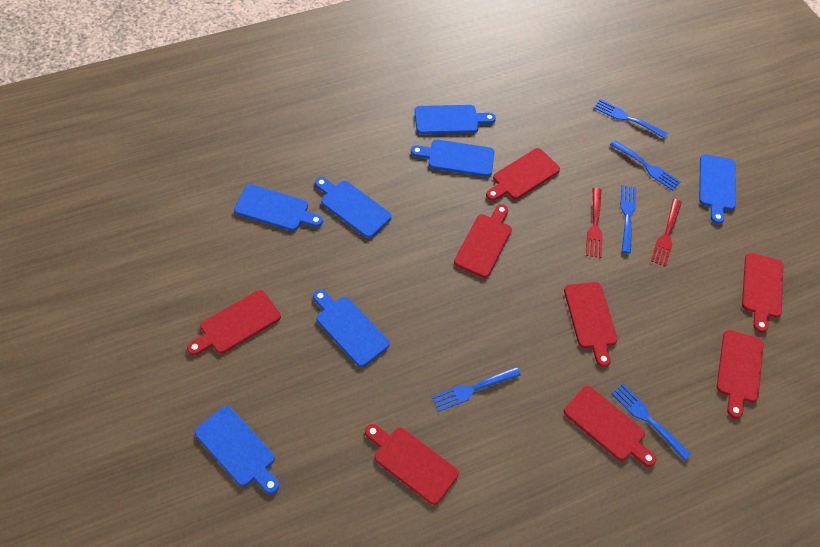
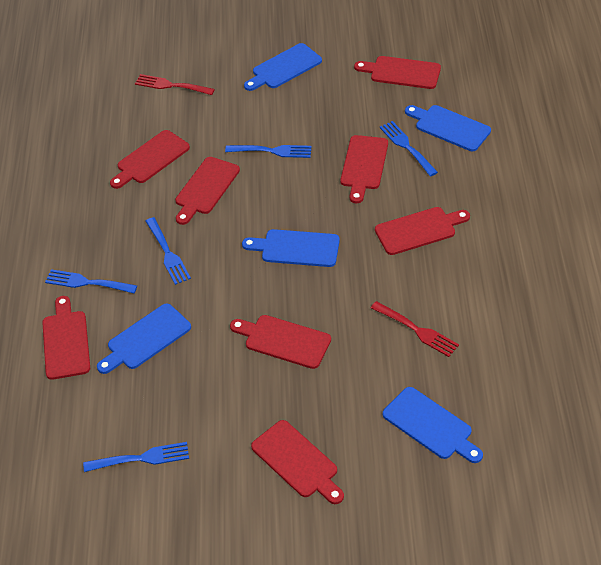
blue cutting board: 7 -> 5

